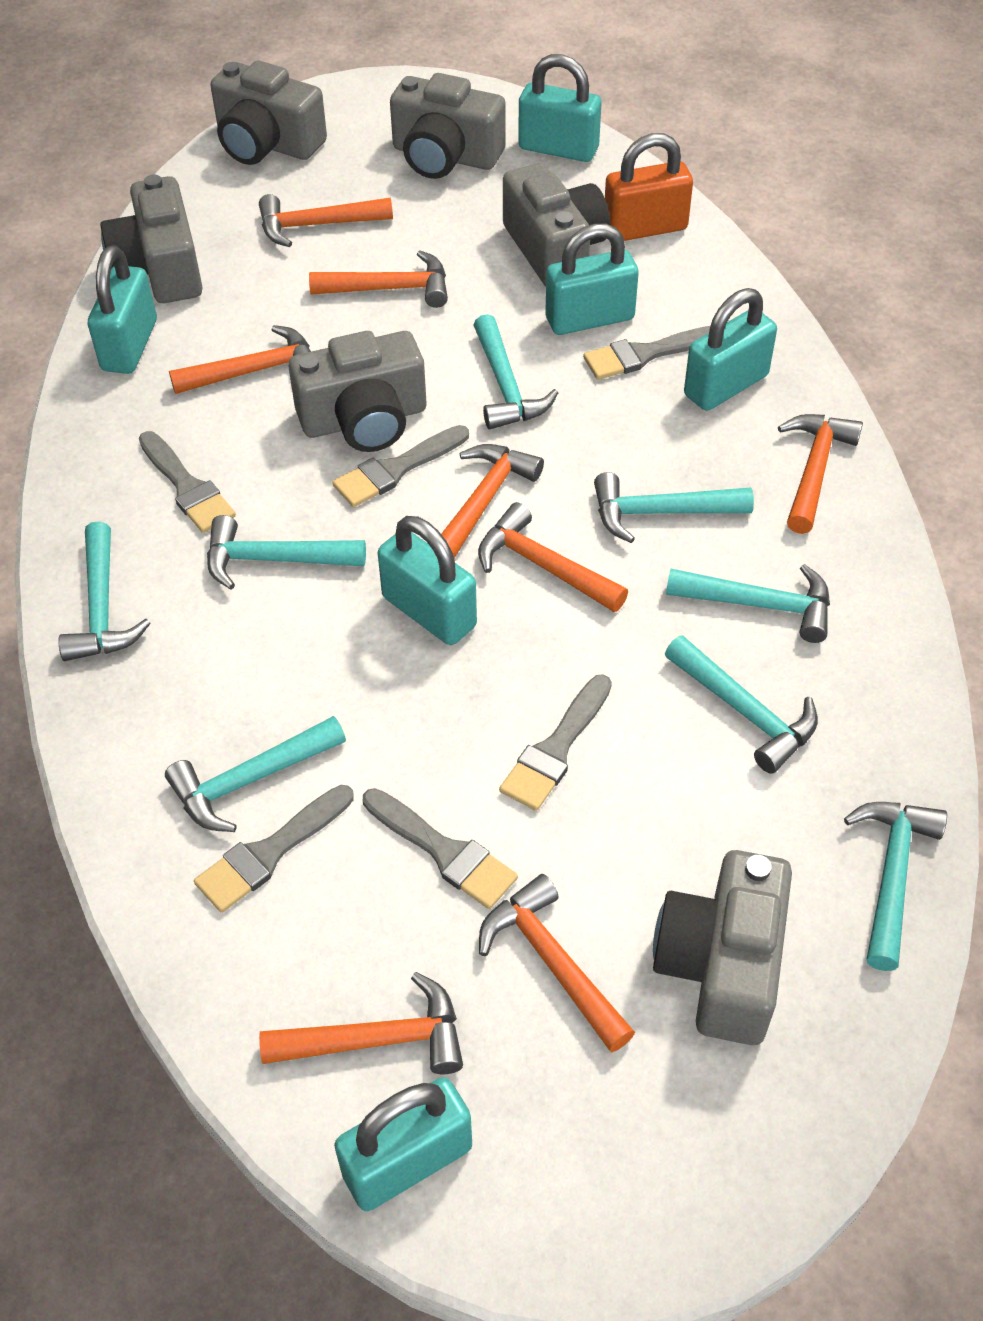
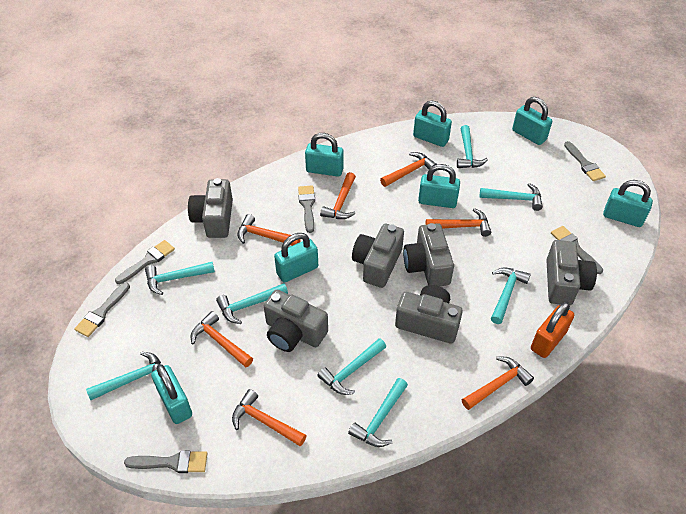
orange hammer: 8 -> 7
turquoise padlock: 6 -> 7

